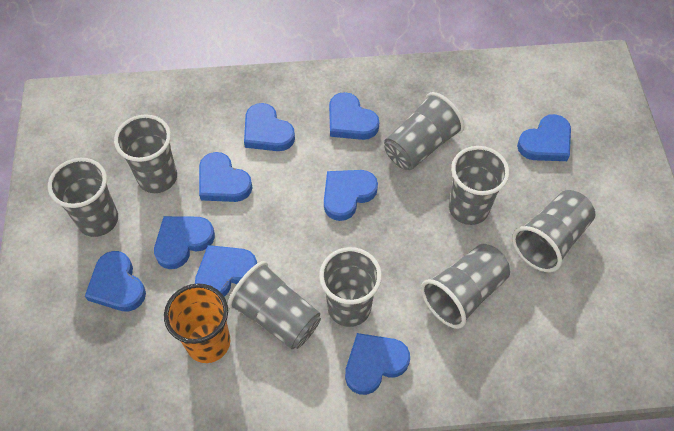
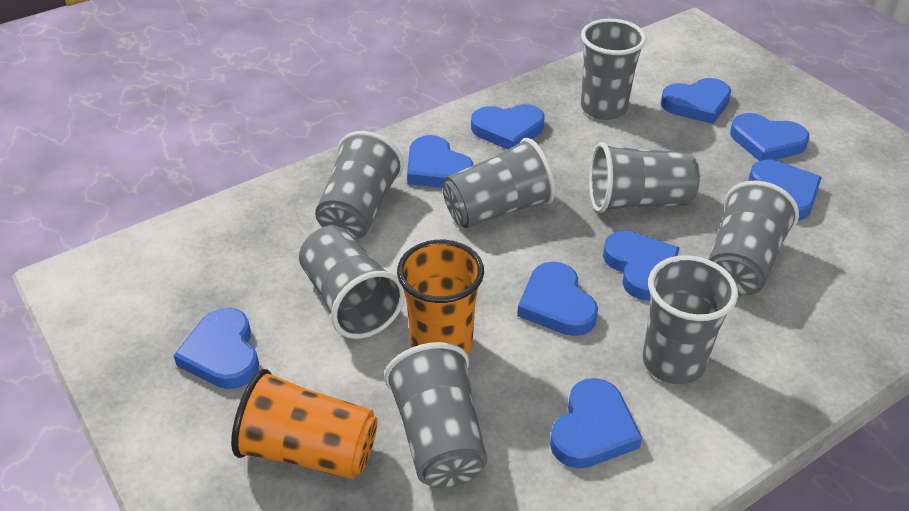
orange cup: 1 -> 2

